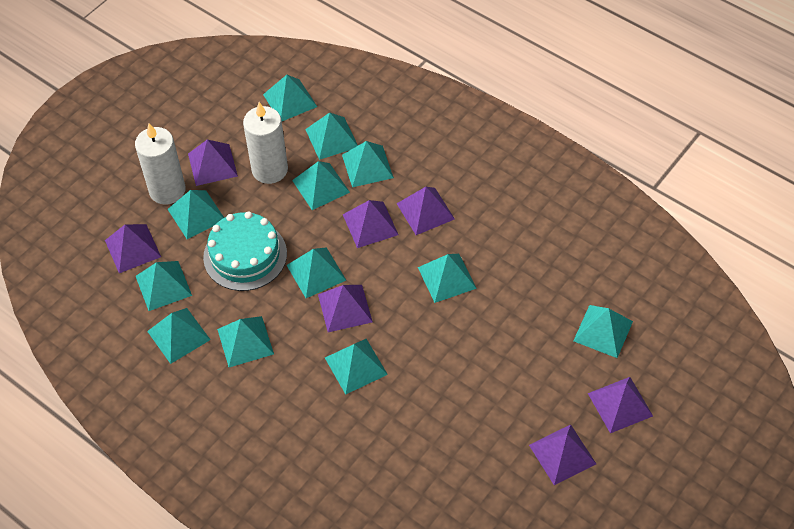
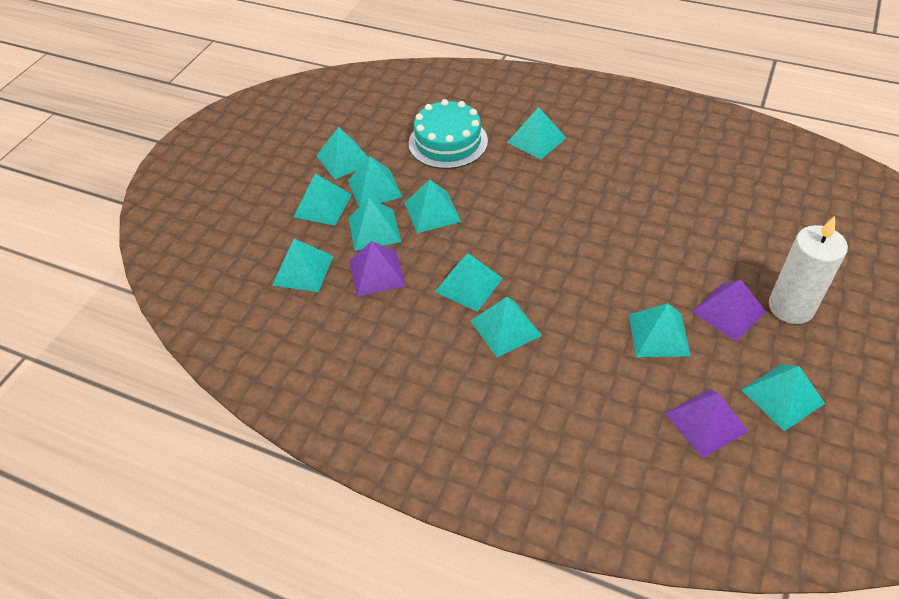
purple pyramid: 7 -> 3
turquoise pyramid: 12 -> 11
white candle: 2 -> 1

